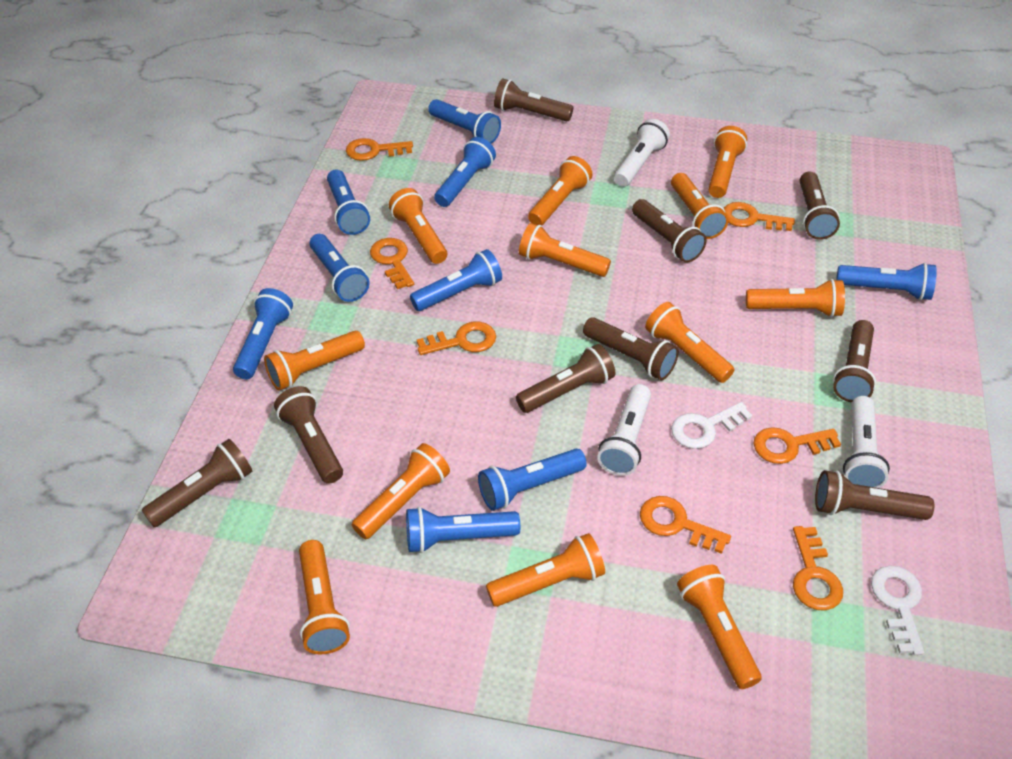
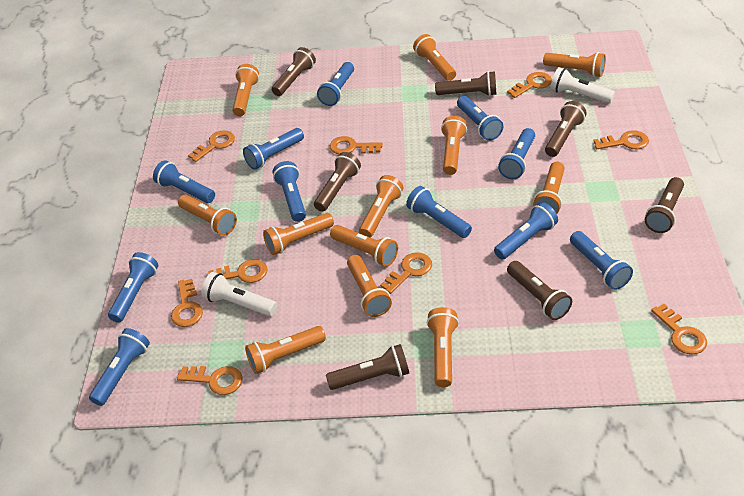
blue flashlight: 9 -> 11
brown flashlight: 9 -> 7
orange key: 7 -> 9
white flashlight: 3 -> 2
white key: 2 -> 0

